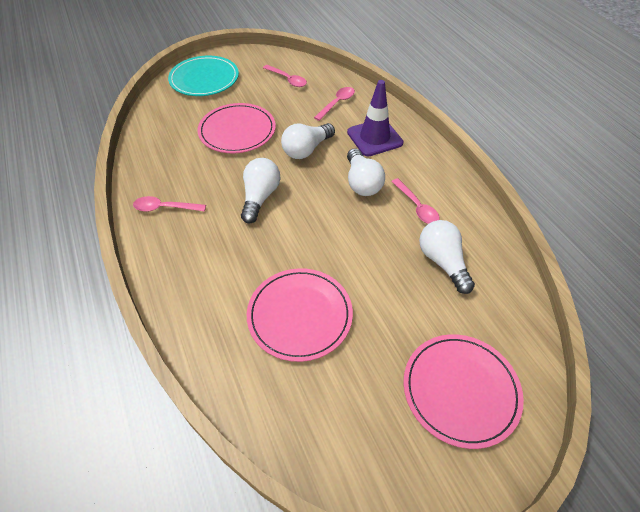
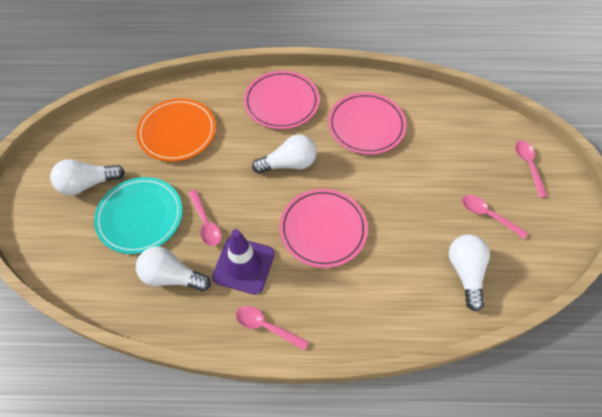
orange plate: 0 -> 1

